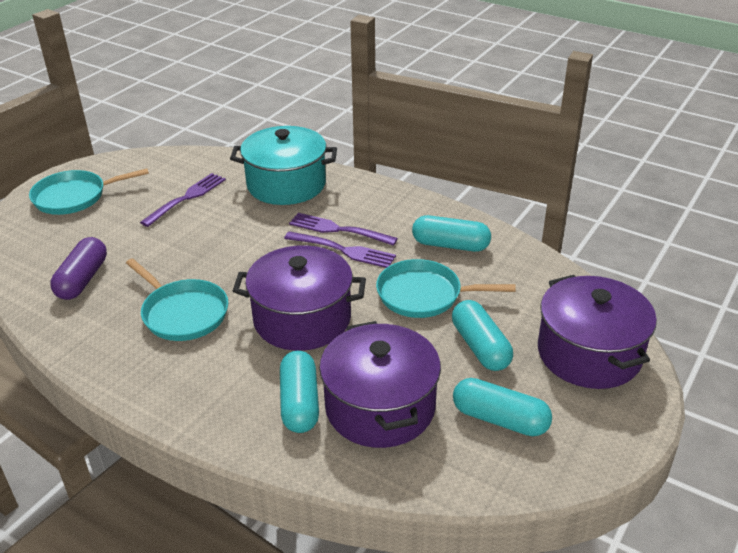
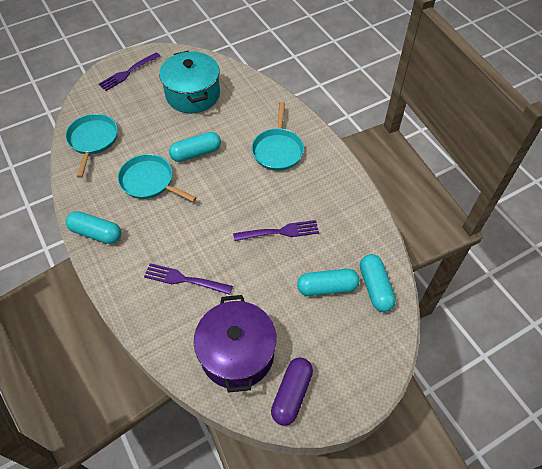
purple pot: 3 -> 1

